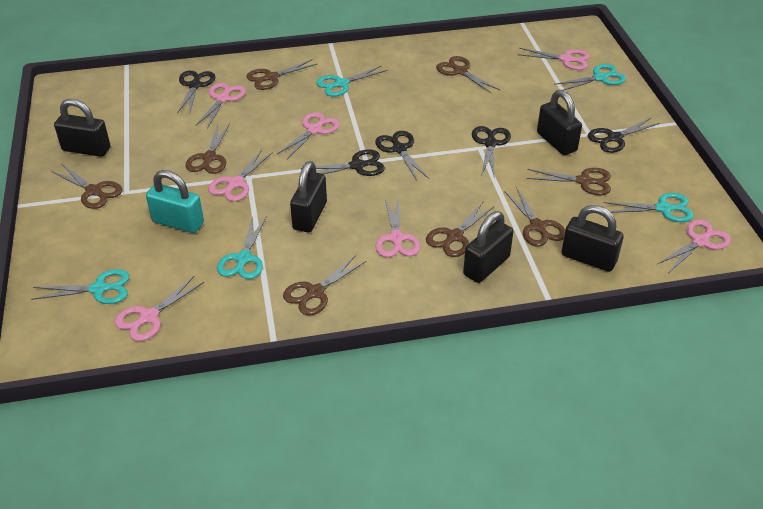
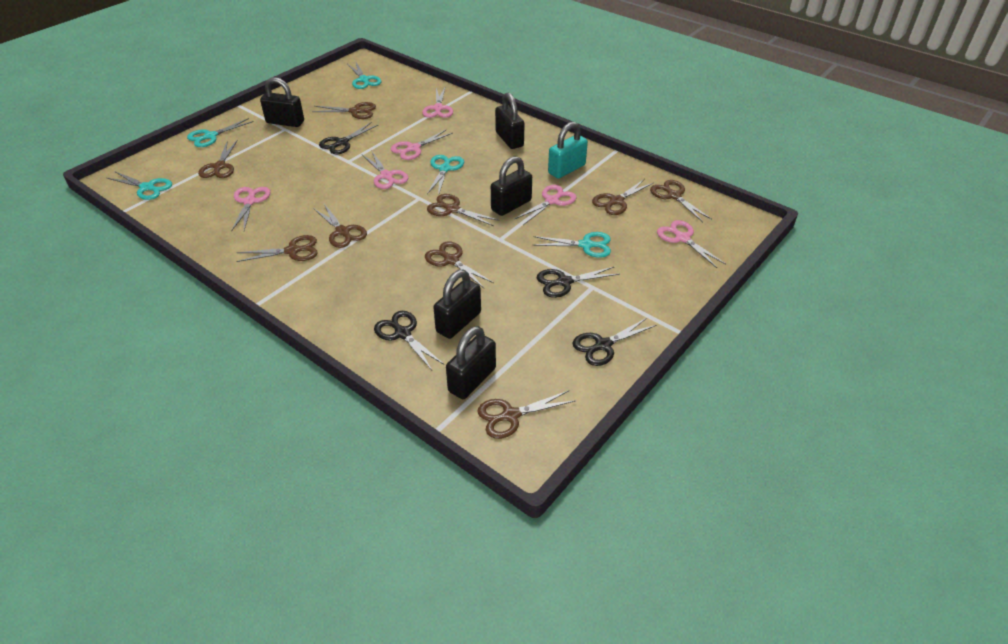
black scissors: 5 -> 4
brown scissors: 8 -> 9
pink scissors: 7 -> 6

